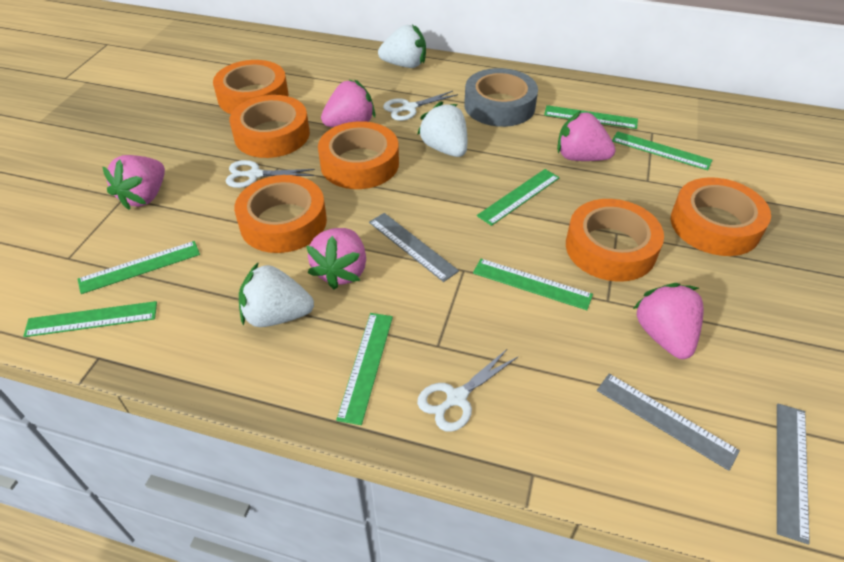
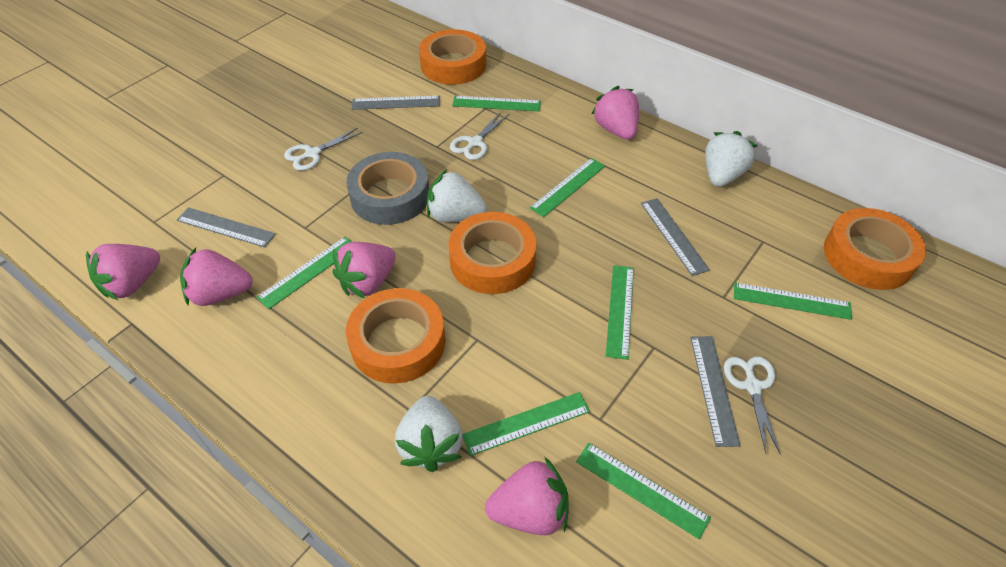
grey ruler: 3 -> 4
orange tape: 6 -> 4

